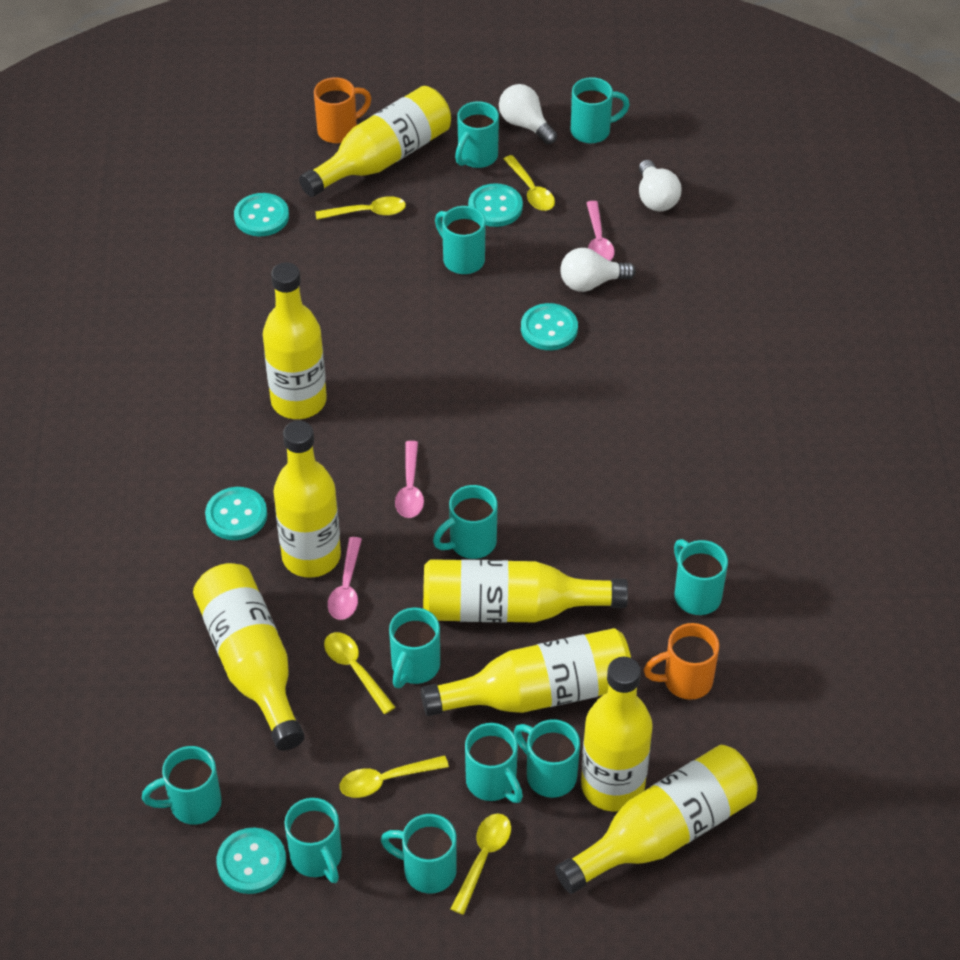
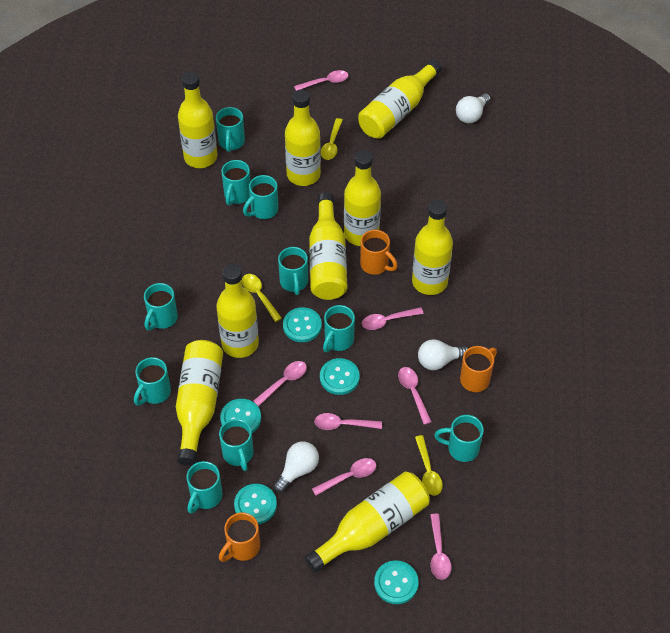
orange mug: 2 -> 3
pink spoon: 3 -> 7
turquoise mug: 11 -> 10
yellow bottle: 8 -> 9
yellow spoon: 5 -> 3

